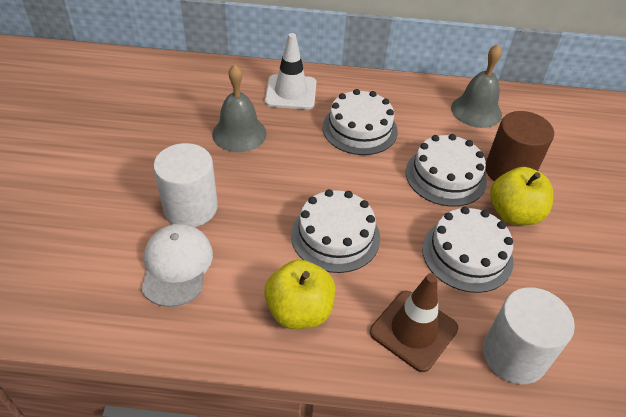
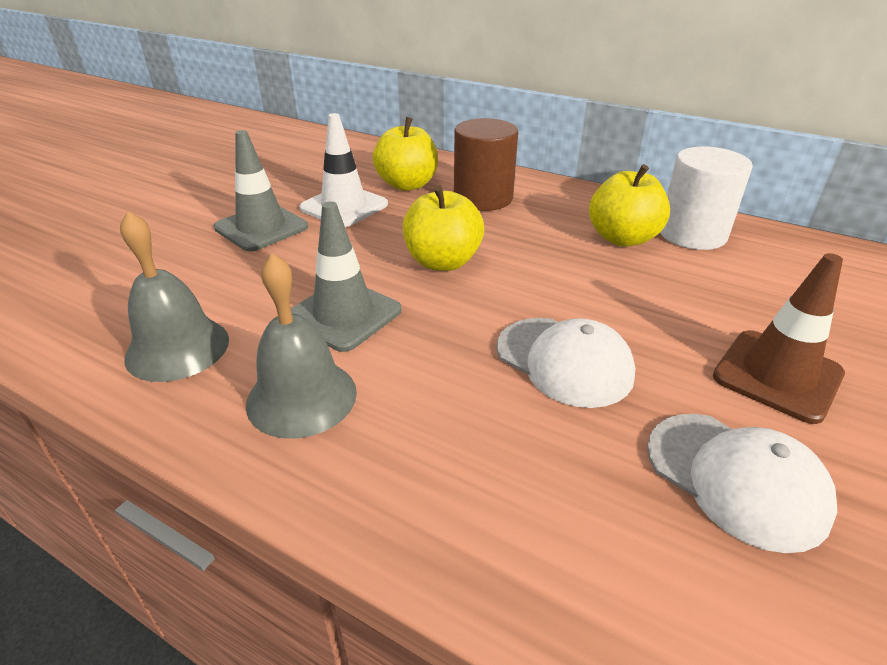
grey traffic cone: 0 -> 2
white cake: 4 -> 0
white cap: 1 -> 2
white cylinder: 2 -> 1
yellow apple: 2 -> 3

